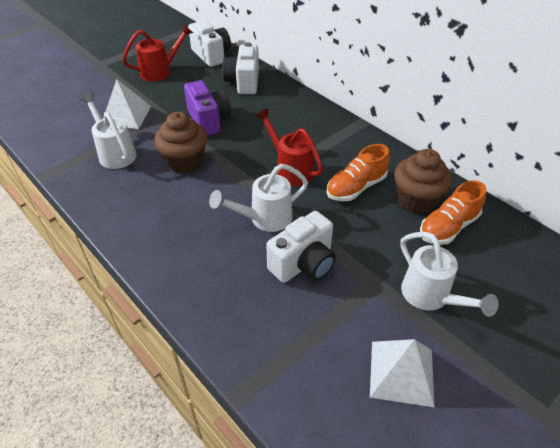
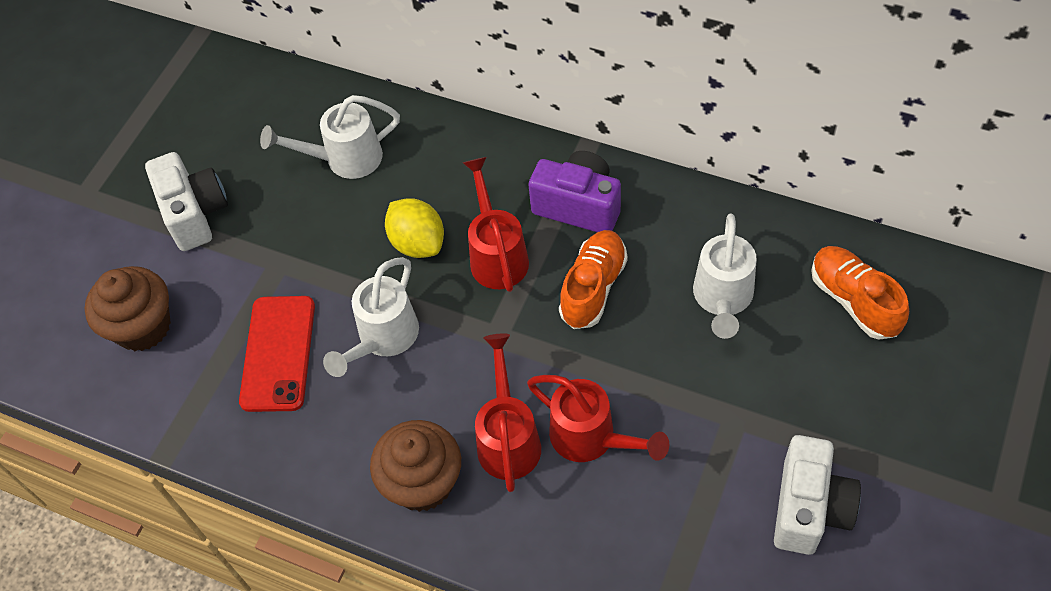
red phone: 0 -> 1
red watering can: 2 -> 3
white camera: 3 -> 2
white pyramid: 2 -> 0
yellow lemon: 0 -> 1

